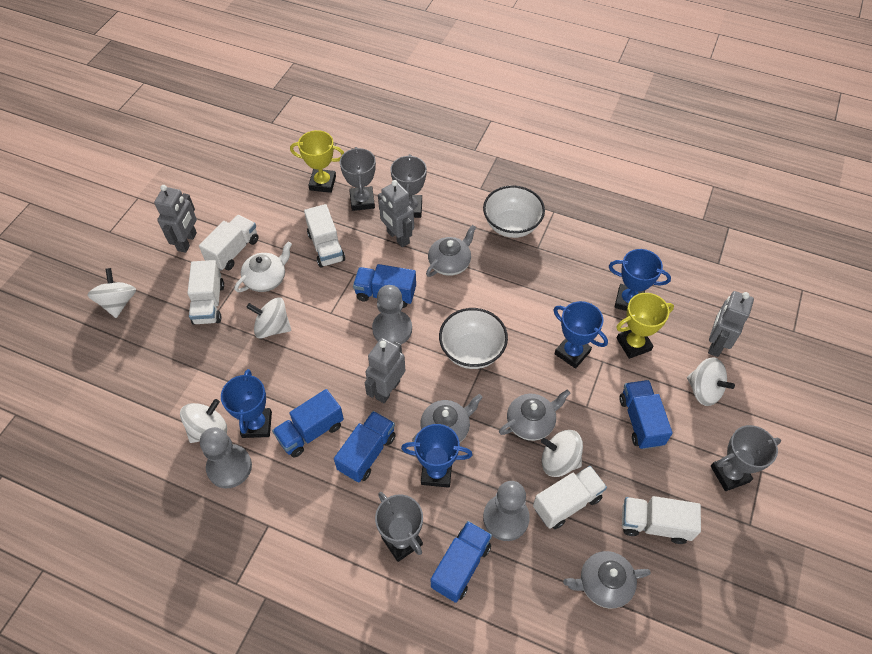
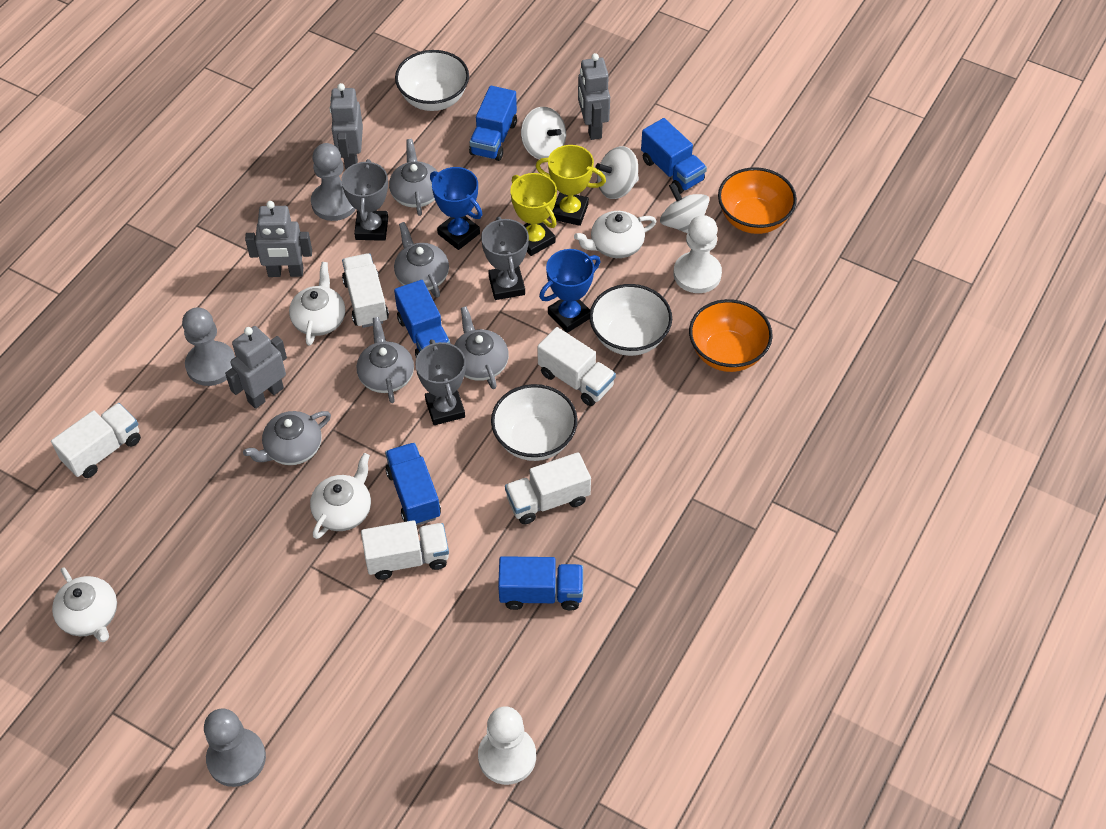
blue trophy: 4 -> 2
grey teapot: 4 -> 5
grey trophy: 4 -> 3
orange bowl: 0 -> 2
white bowl: 2 -> 3
white pawn: 0 -> 2
white spinning top: 5 -> 3
white teapot: 1 -> 4

